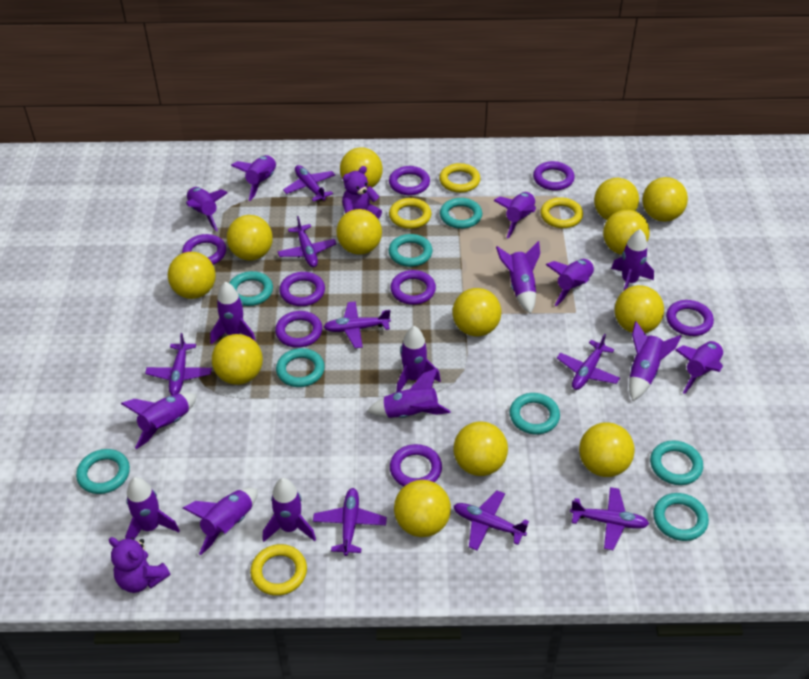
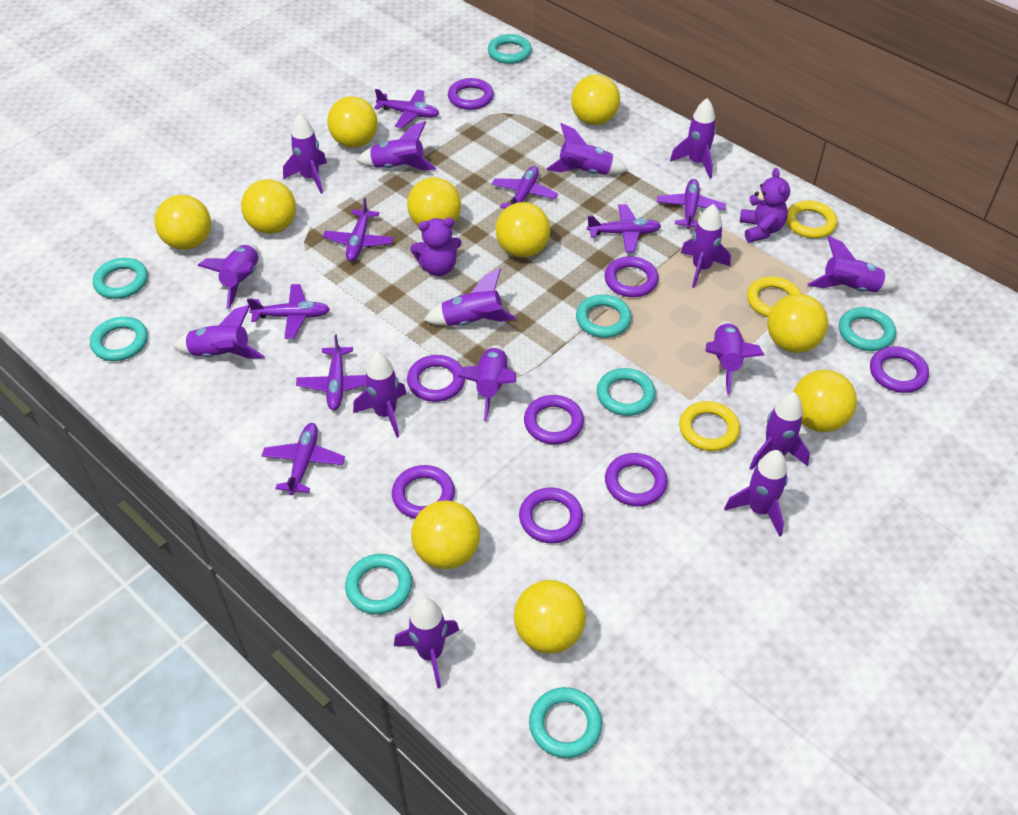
yellow ball: 13 -> 10
yellow ring: 4 -> 3

